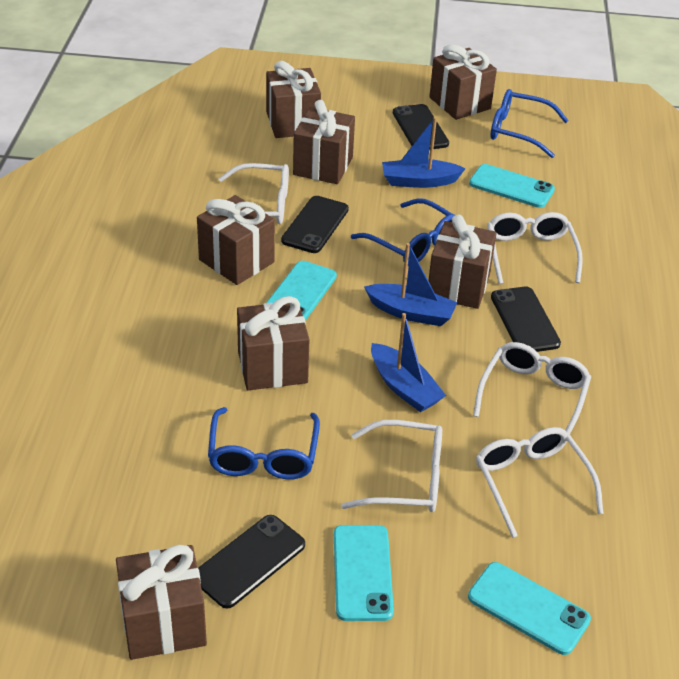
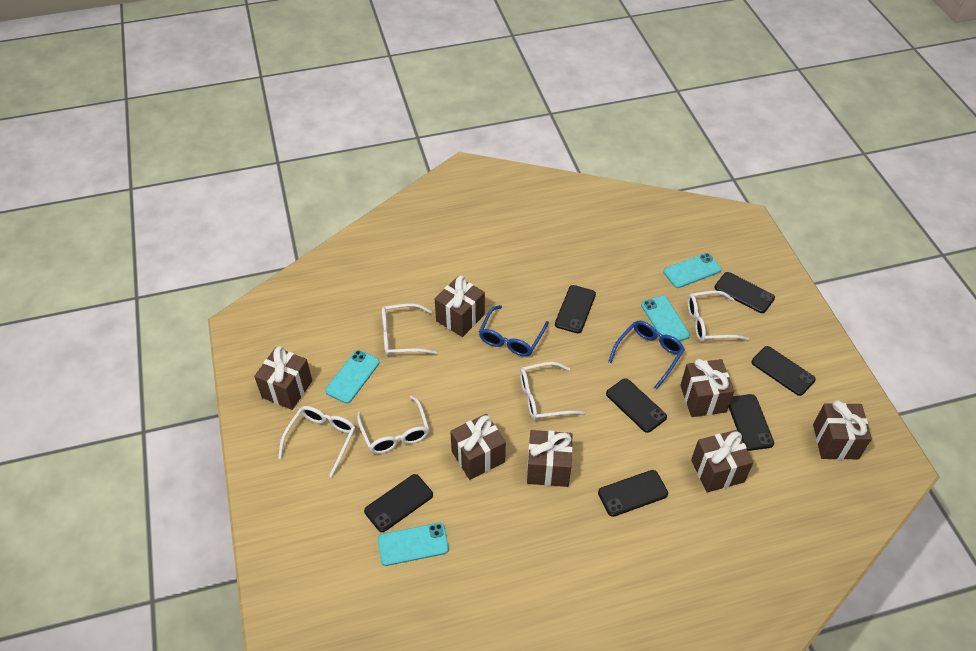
black phone: 4 -> 7
blue boat: 3 -> 0
blue glasses: 3 -> 2

